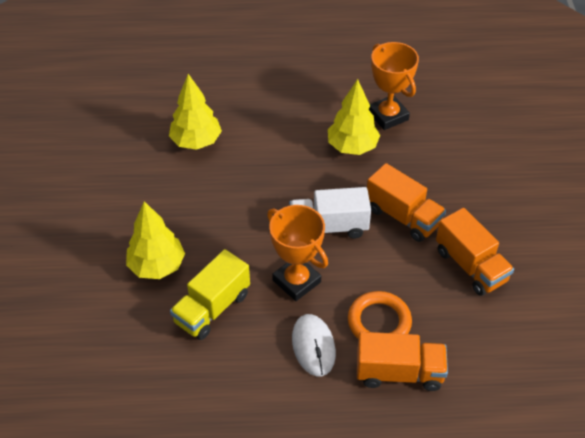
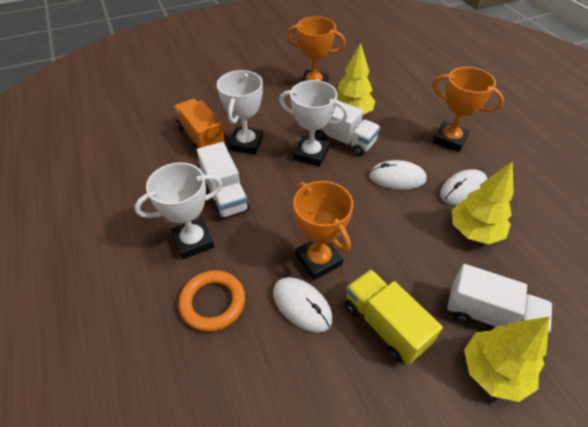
orange trophy: 2 -> 3
orange truck: 3 -> 1
white mouse: 1 -> 3
white trophy: 0 -> 3
white truck: 1 -> 3

